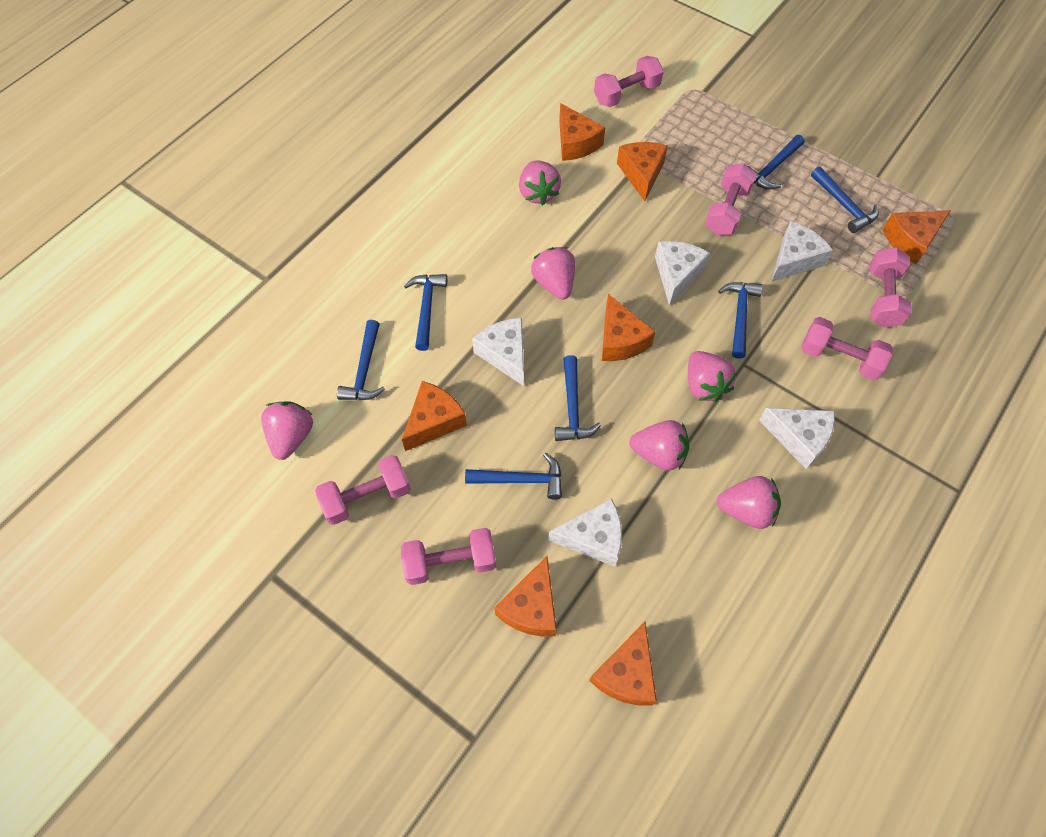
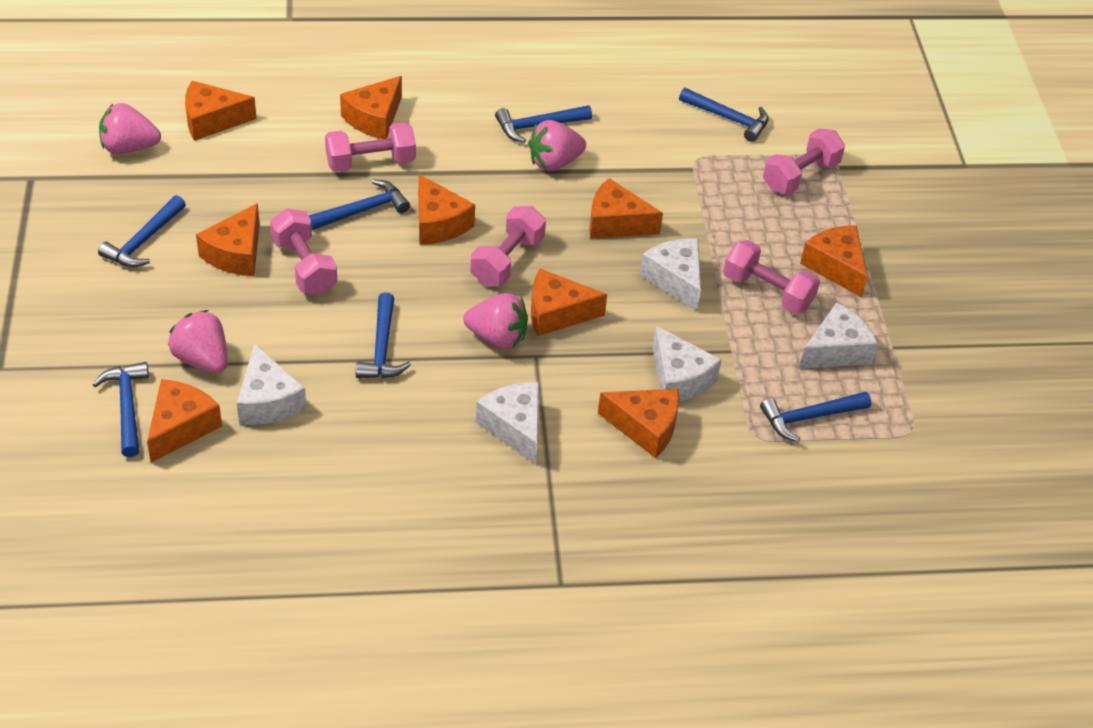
orange cheese: 7 -> 9
pink dumbbell: 6 -> 5
pink strawberry: 6 -> 4

